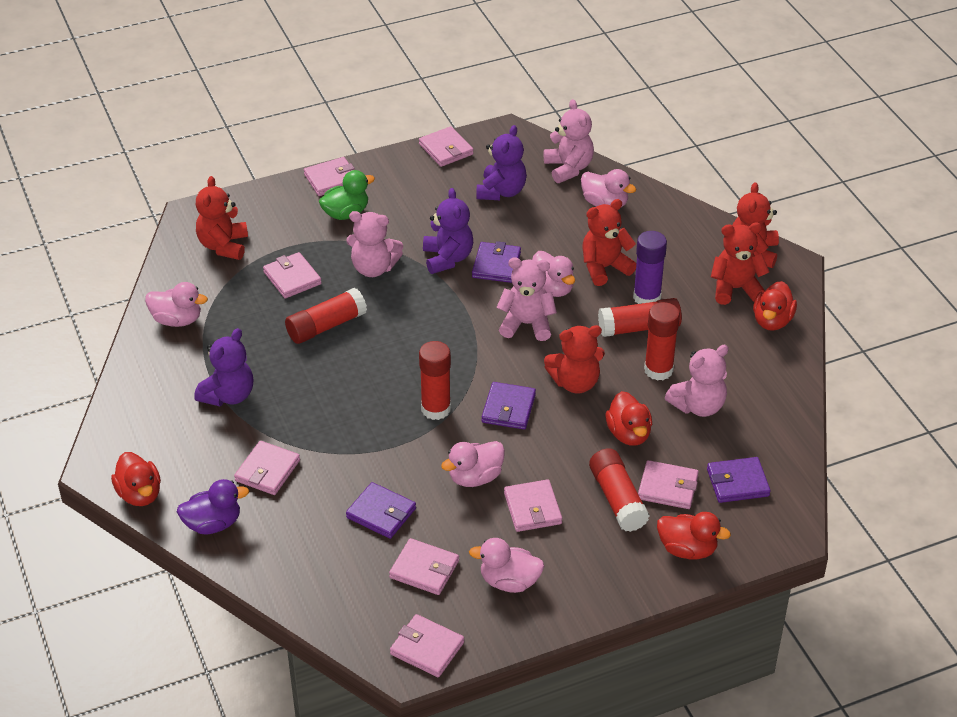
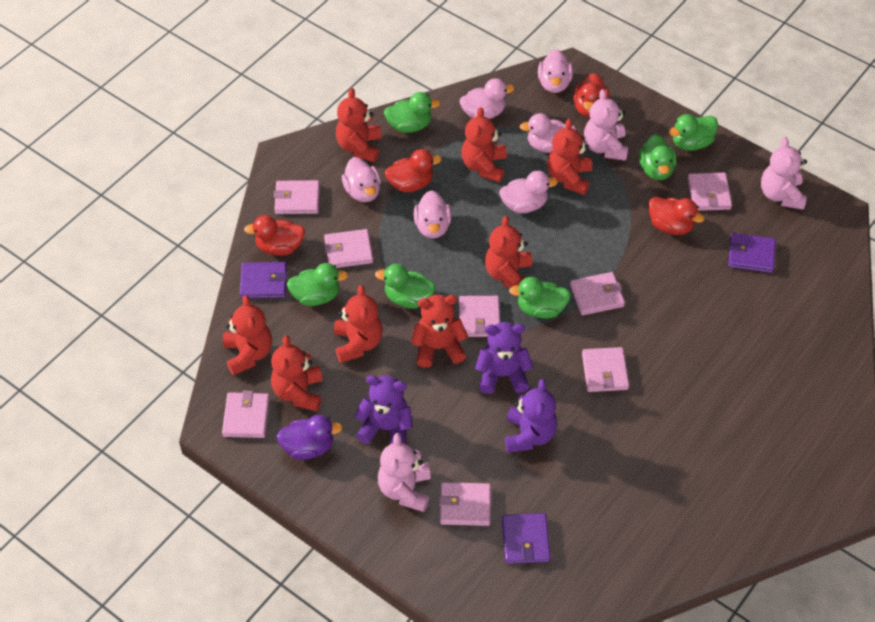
green duck: 1 -> 6
pink duck: 5 -> 6
pink teddy bear: 4 -> 3
purple glue stick: 1 -> 0
purple wallet: 4 -> 3
red glue stick: 5 -> 0
red teddy bear: 5 -> 8

